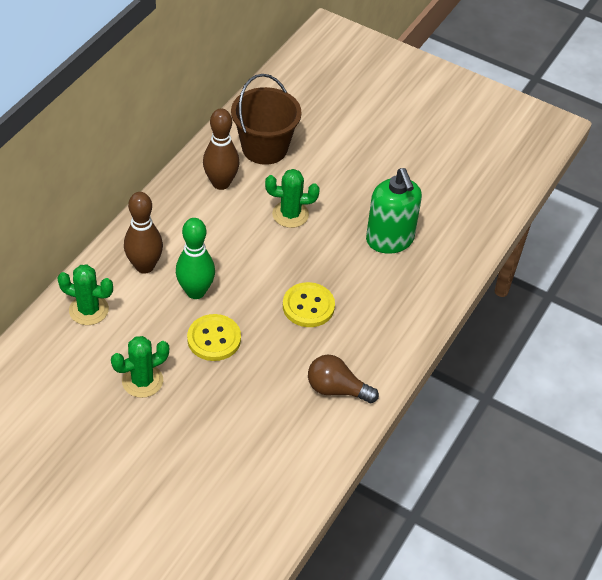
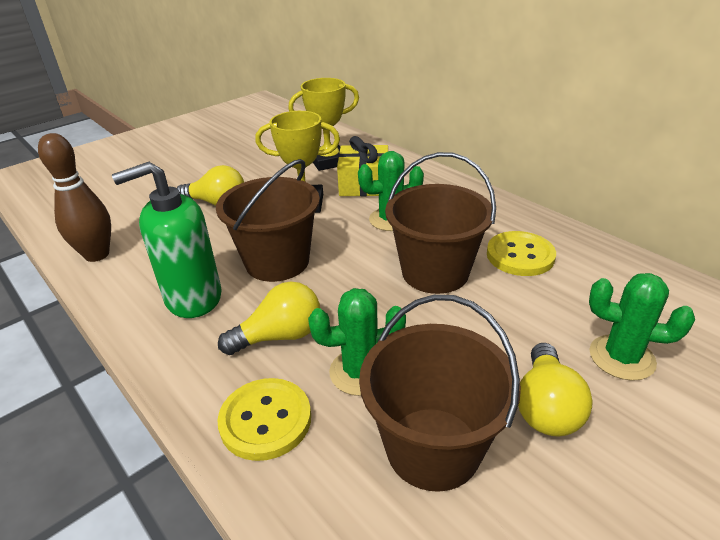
brown bowling pin: 2 -> 1
brown bucket: 1 -> 3
brown light bulb: 1 -> 0
green bowling pin: 1 -> 0
yellow gift: 0 -> 1
yellow light bulb: 0 -> 3
yellow trophy: 0 -> 2

